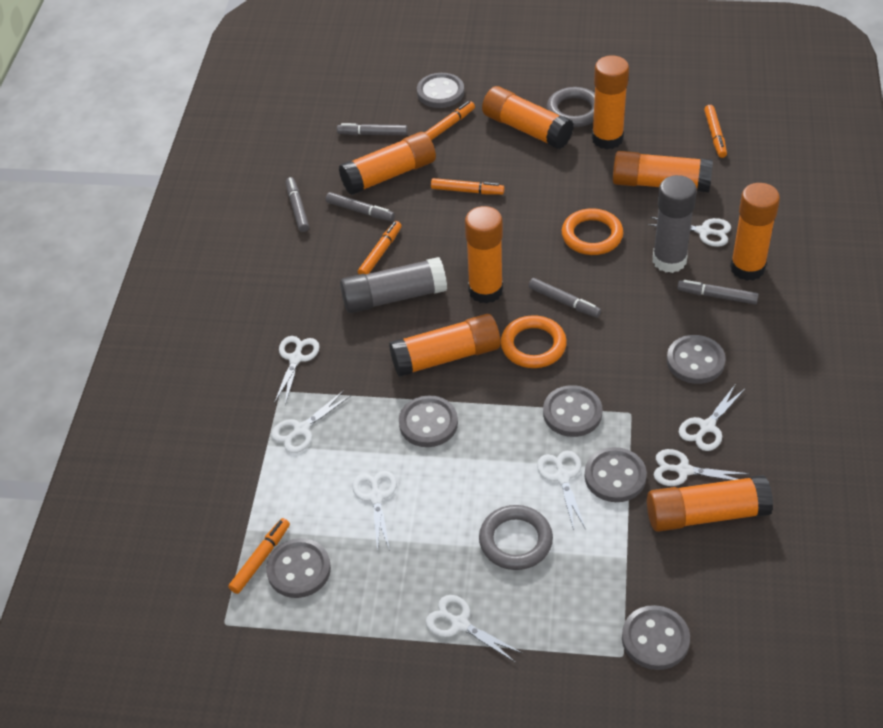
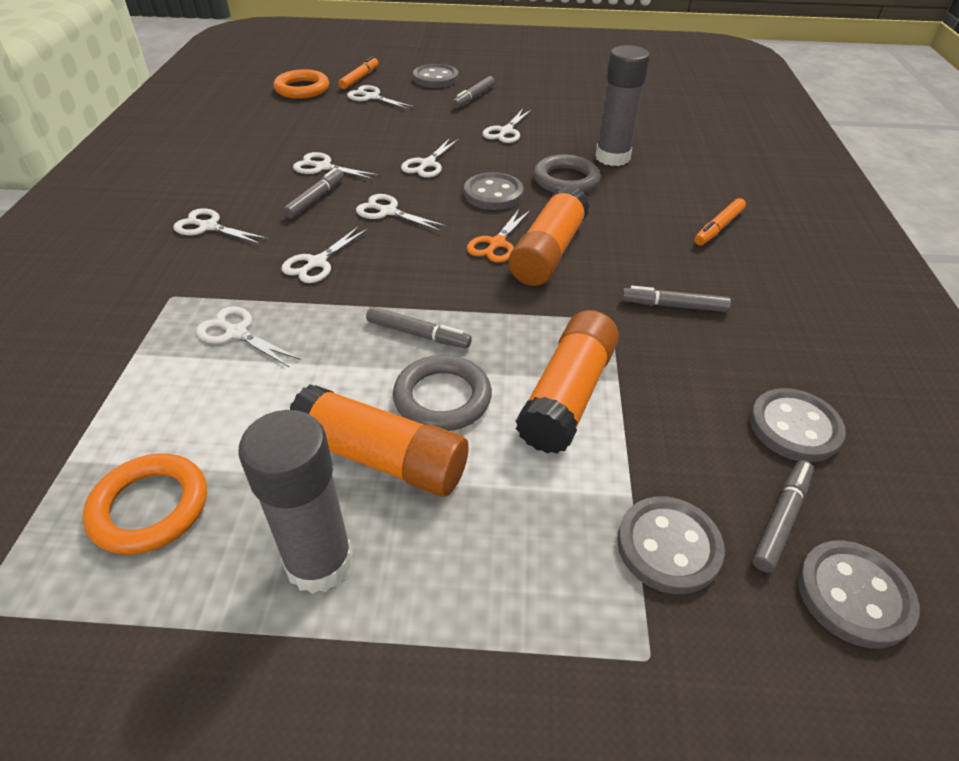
grey button: 7 -> 5
orange glue stick: 8 -> 3
orange marker: 5 -> 2
orange scissors: 0 -> 1

